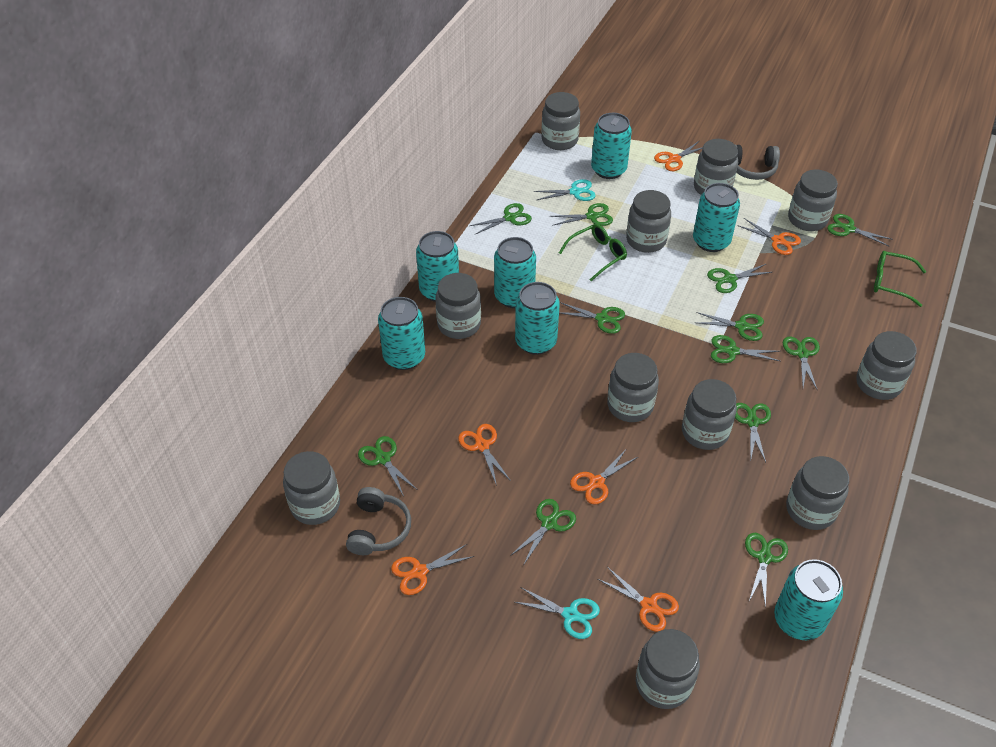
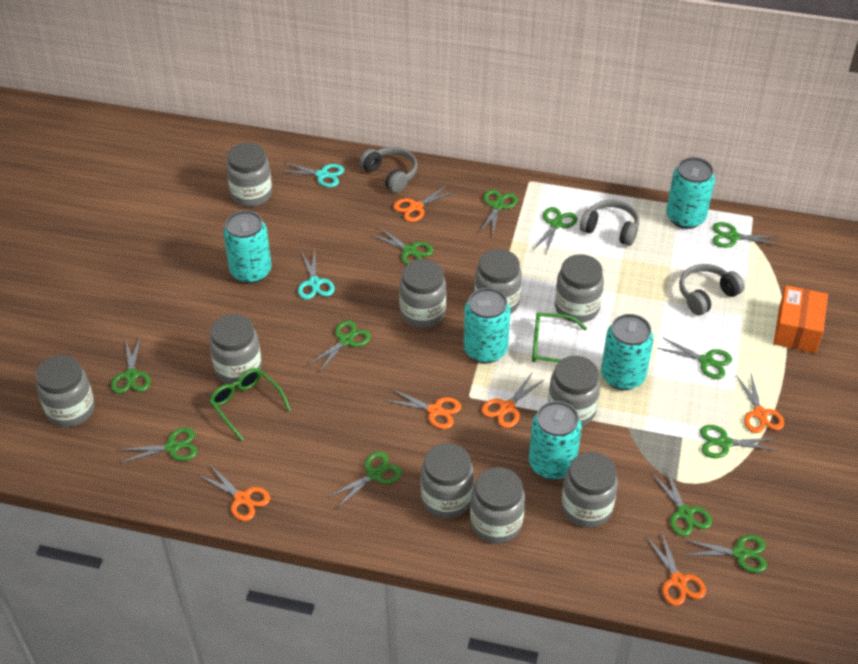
grey headphones: 2 -> 3
grey jar: 11 -> 10
orange box: 0 -> 1
turquoise can: 7 -> 5

